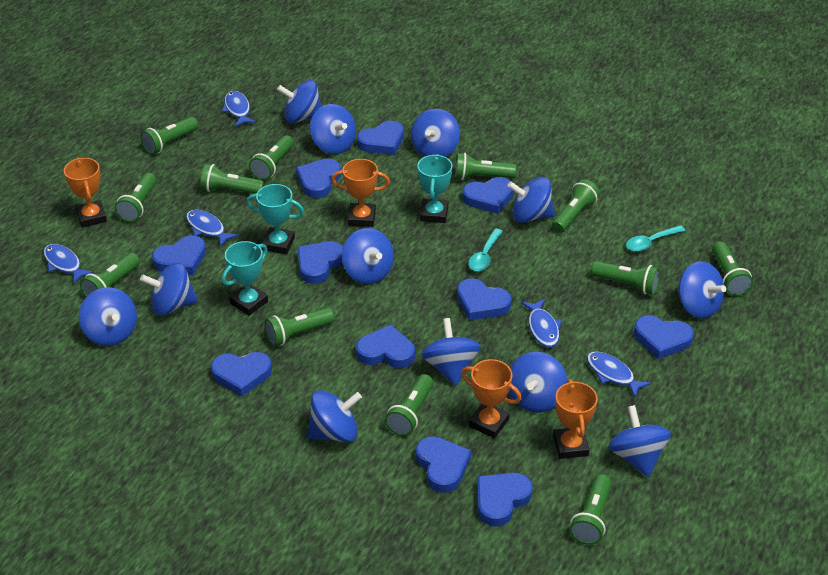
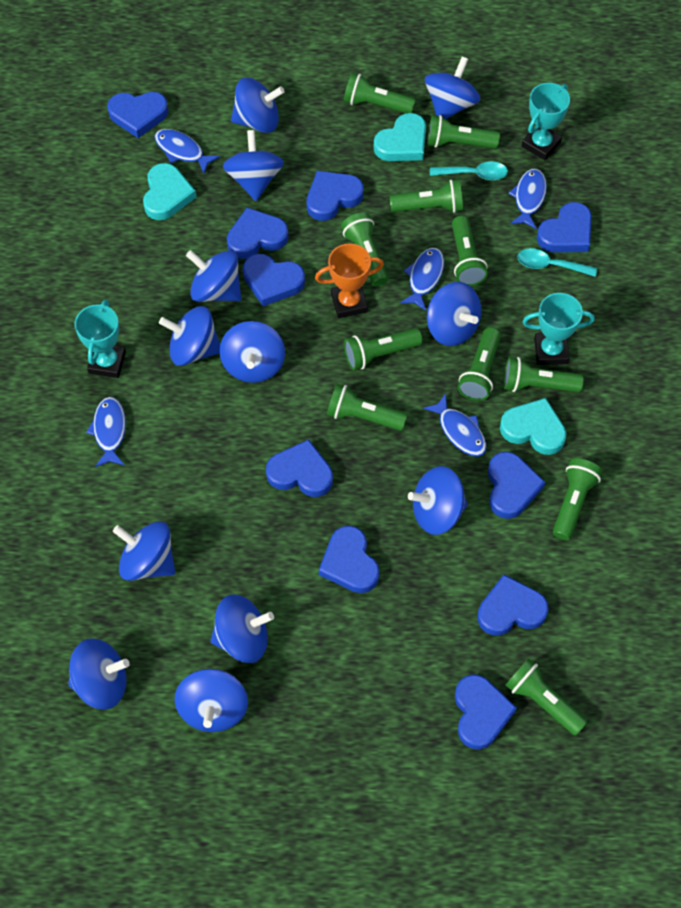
blue heart: 11 -> 10
green flashlight: 12 -> 11
orange trophy: 4 -> 1
turquoise heart: 0 -> 3

